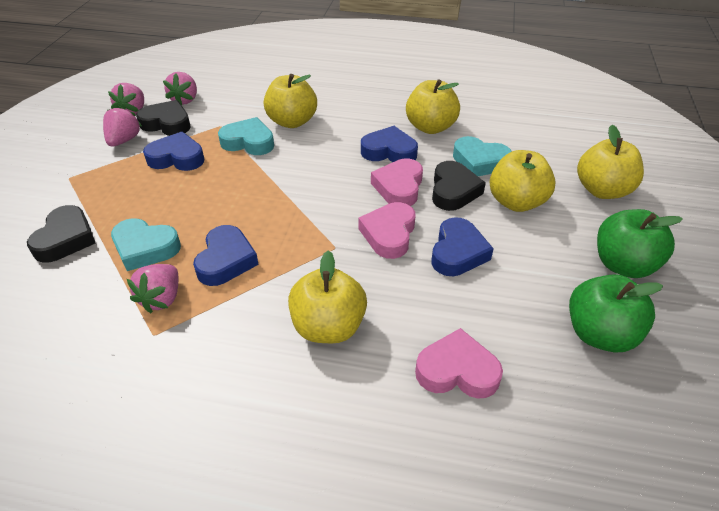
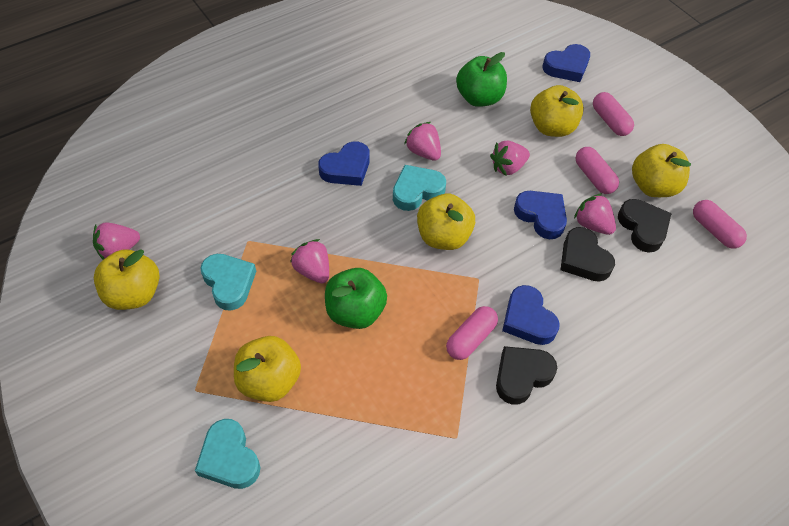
pink capsule: 0 -> 4
pink heart: 3 -> 0
pink strawberry: 4 -> 5

